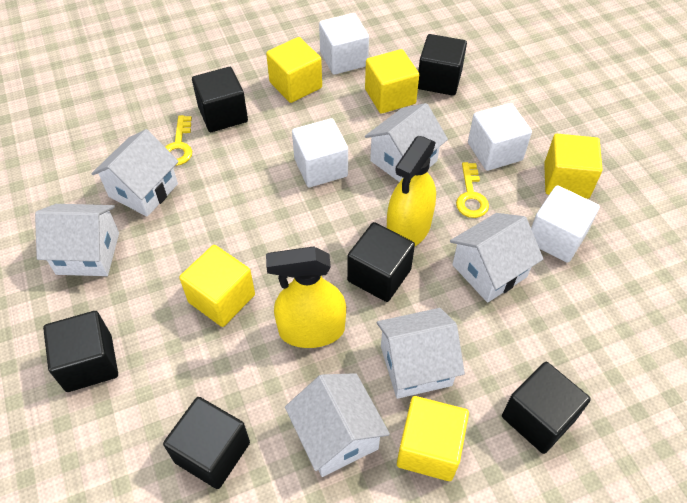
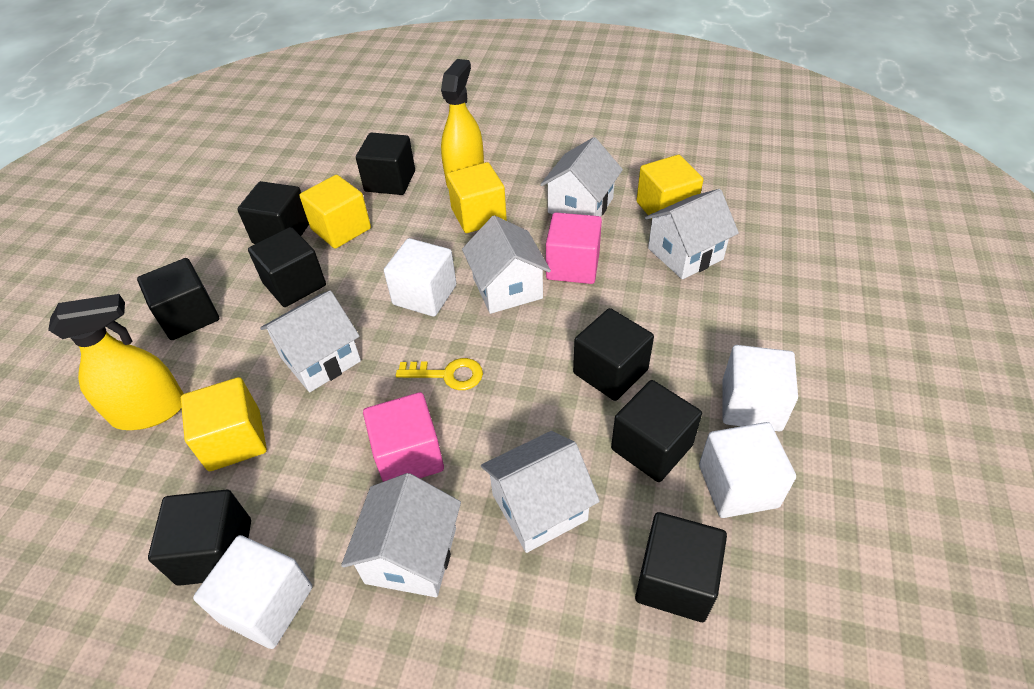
black cube: 6 -> 8
pink cube: 0 -> 2
yellow cube: 5 -> 4
yellow key: 2 -> 1

